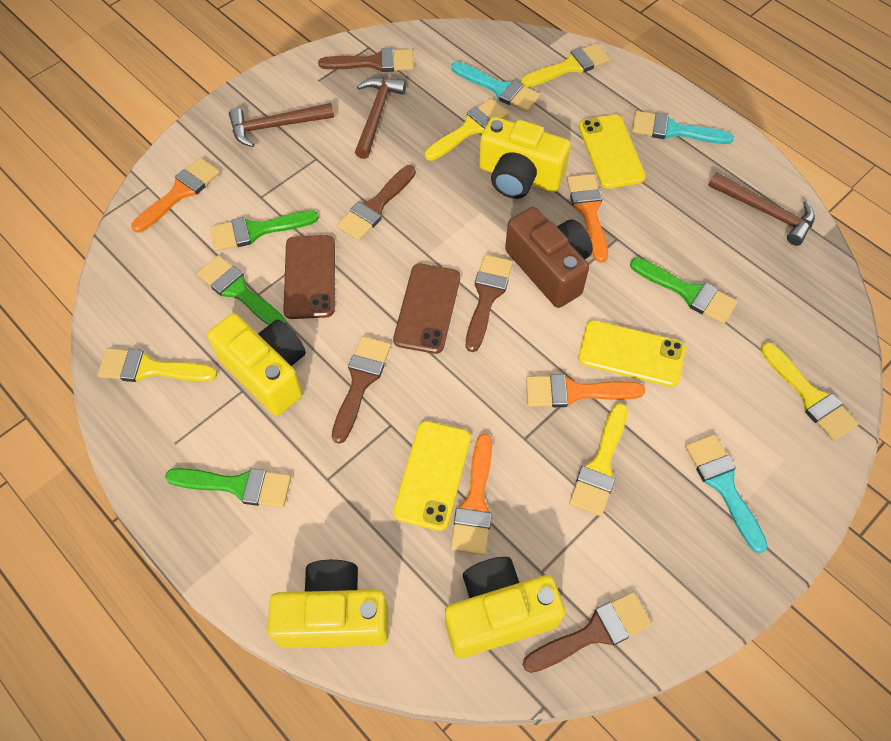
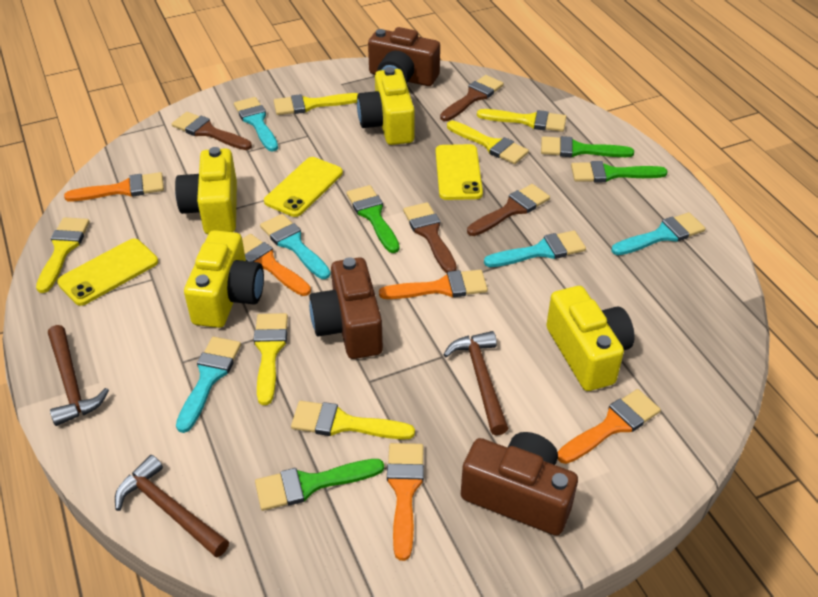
brown brush: 5 -> 4
brown camera: 1 -> 3
brown phone: 2 -> 0
orange brush: 4 -> 5
turquoise brush: 3 -> 5
yellow brush: 5 -> 6

